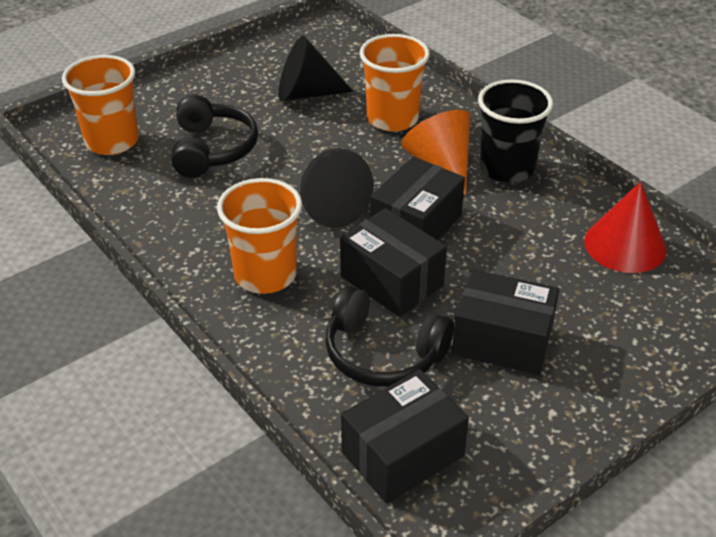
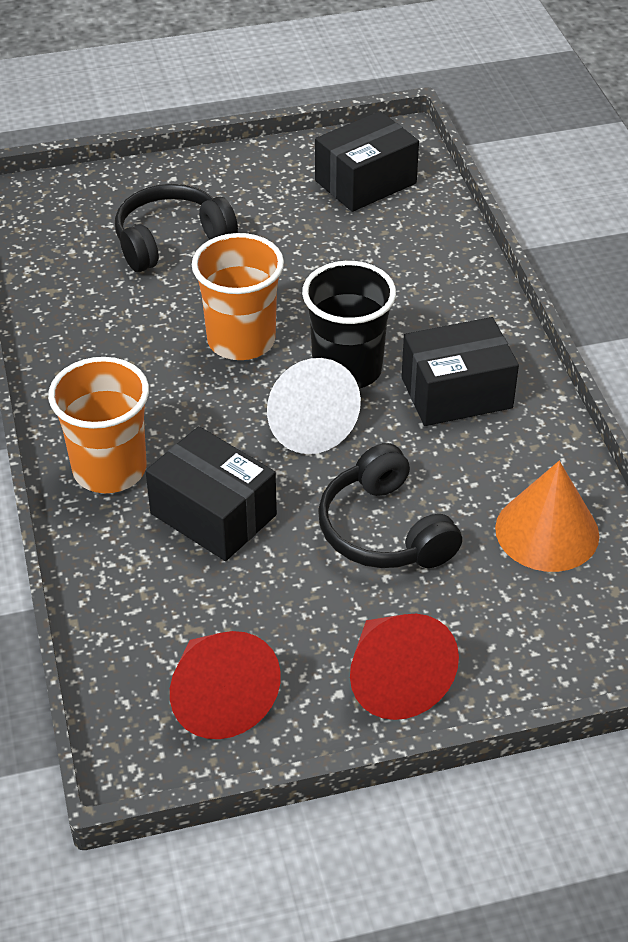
black box: 4 -> 3
black cone: 2 -> 0
orange cup: 3 -> 2
red cone: 1 -> 2
white cone: 0 -> 1

